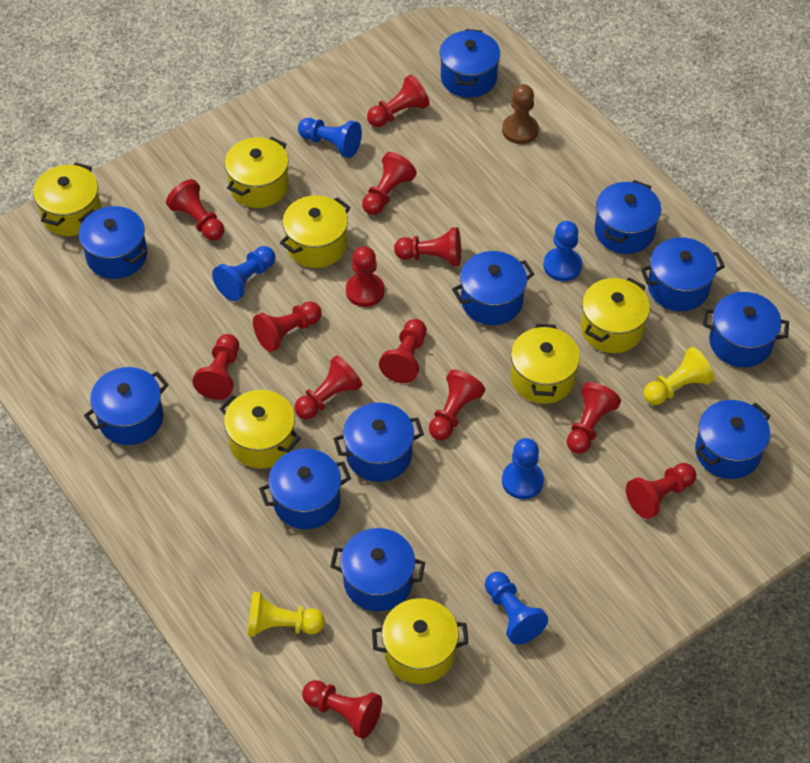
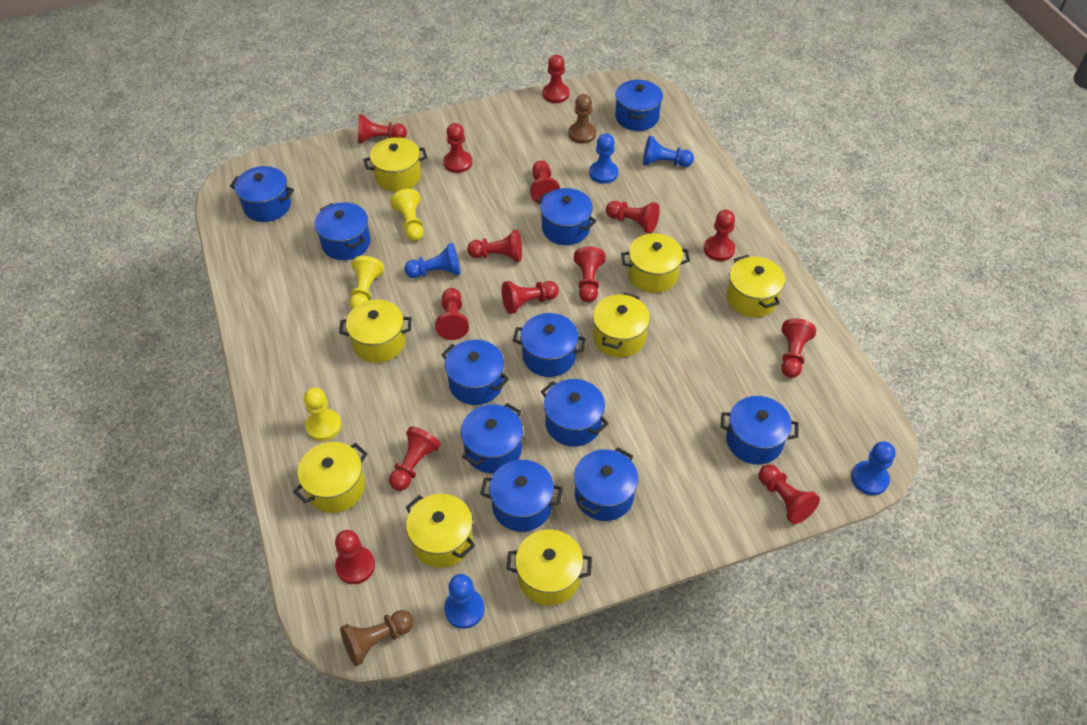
brown pawn: 1 -> 2
red pawn: 13 -> 14
yellow pawn: 2 -> 3
yellow pot: 7 -> 8

